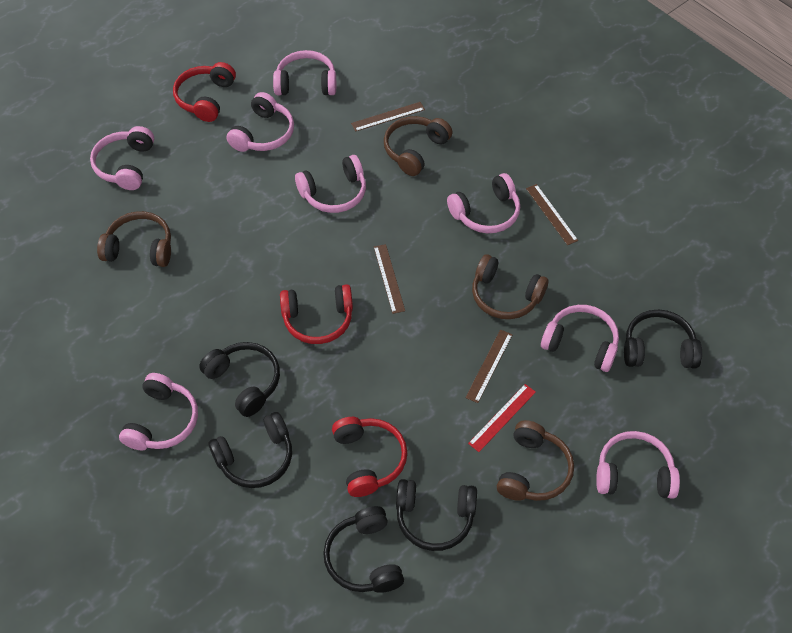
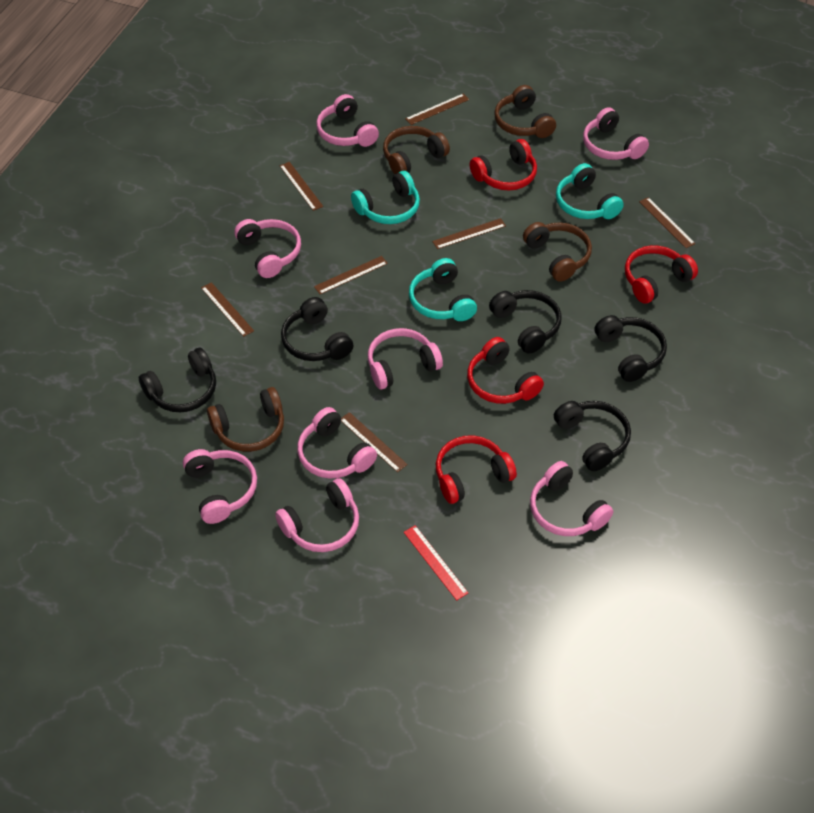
brown ruler: 4 -> 7
red headphones: 3 -> 4
turquoise headphones: 0 -> 3

